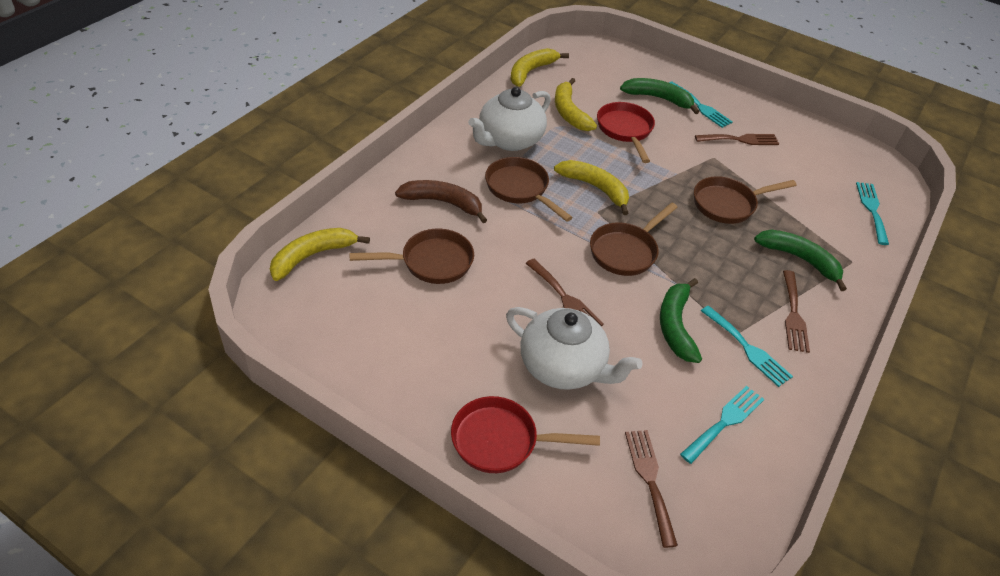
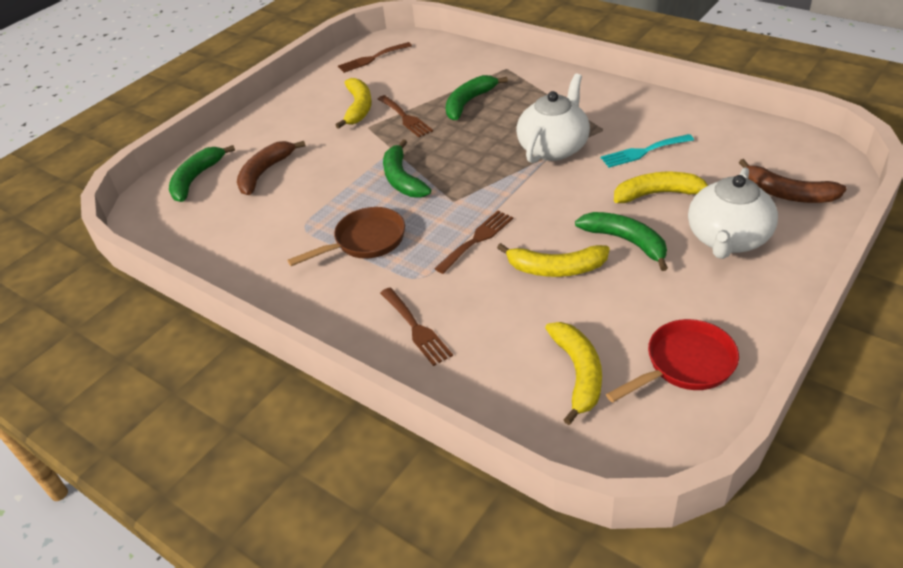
brown banana: 1 -> 2
brown pan: 4 -> 1
green banana: 3 -> 4
red pan: 2 -> 1
turquoise fork: 4 -> 1

